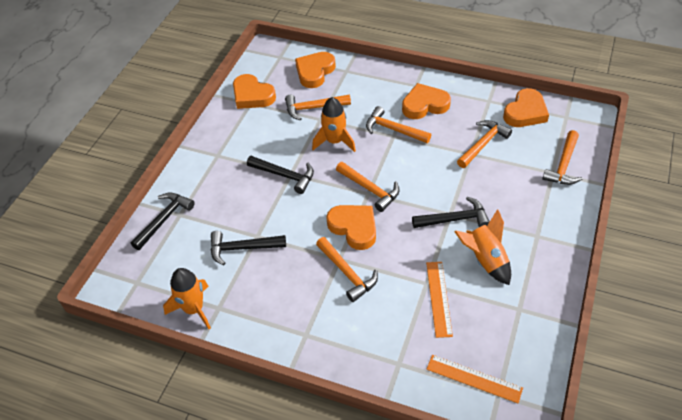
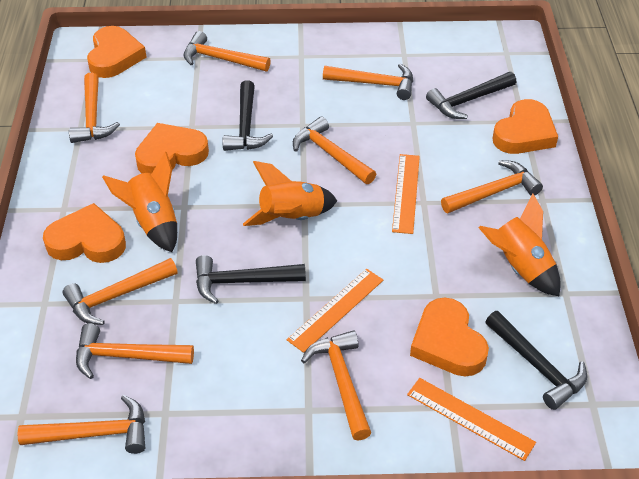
orange hammer: 6 -> 9
orange ruler: 2 -> 3

